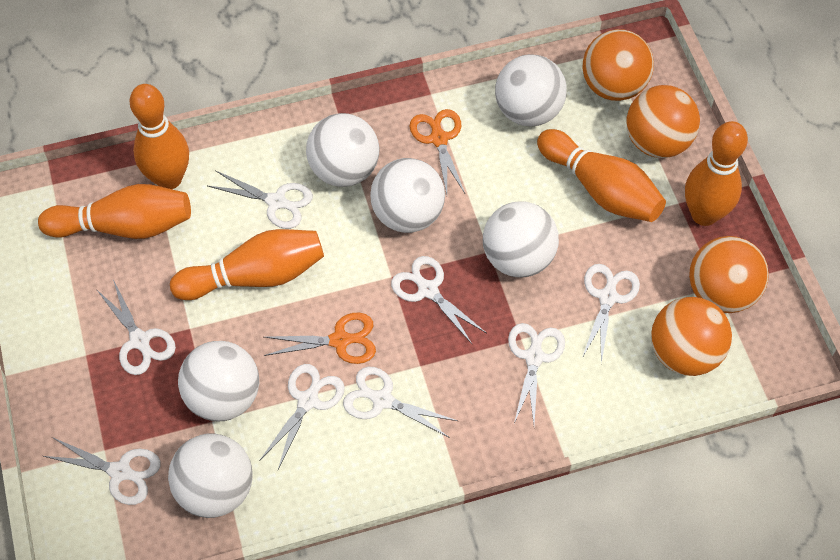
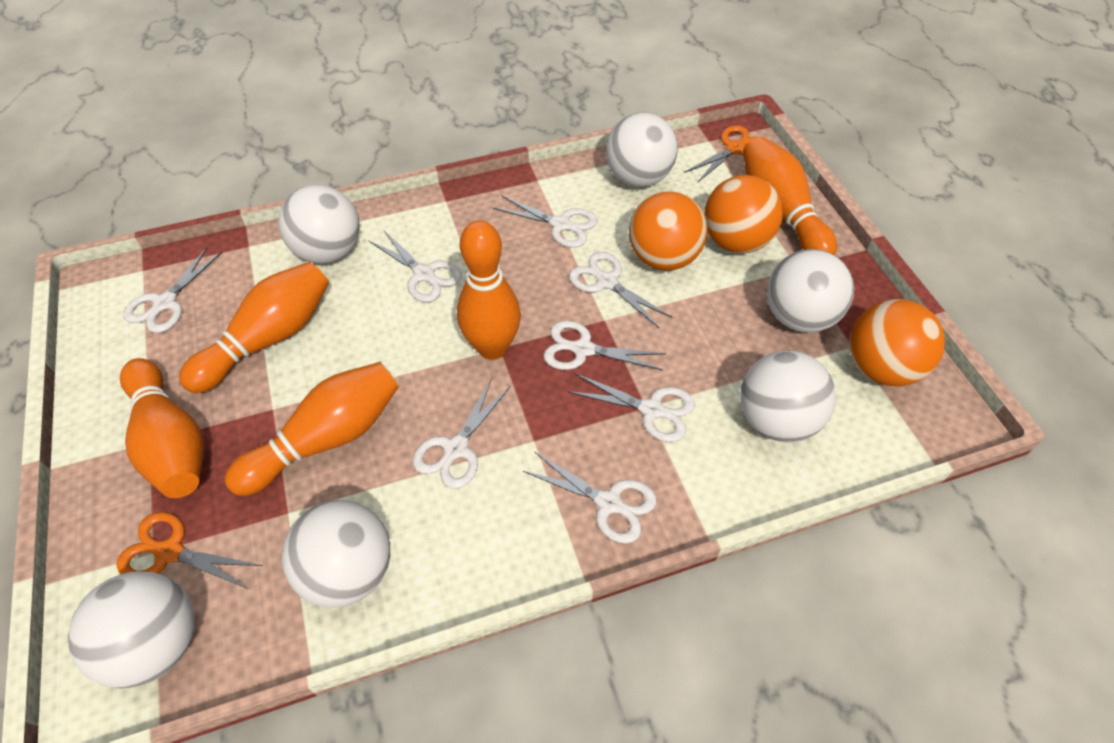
orange ball: 4 -> 3

